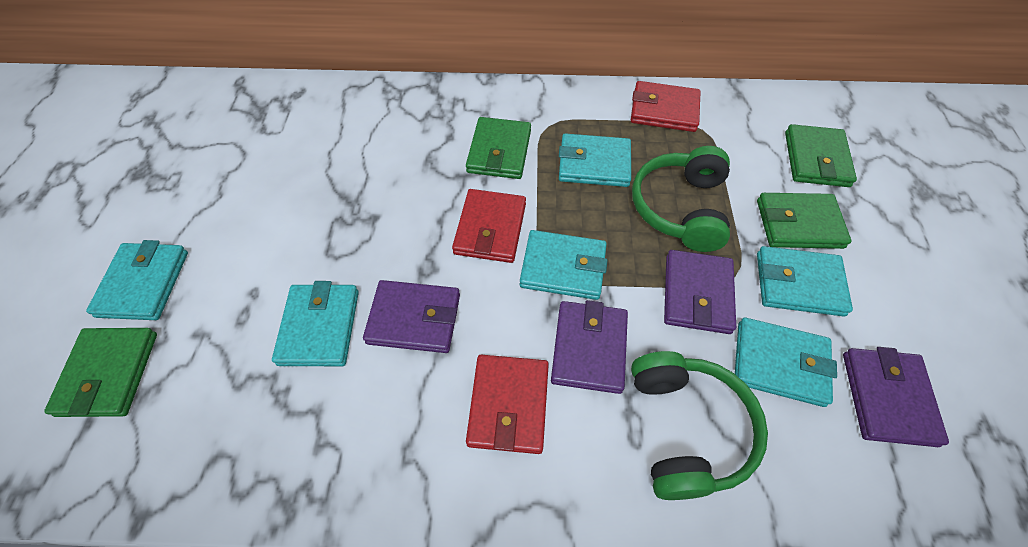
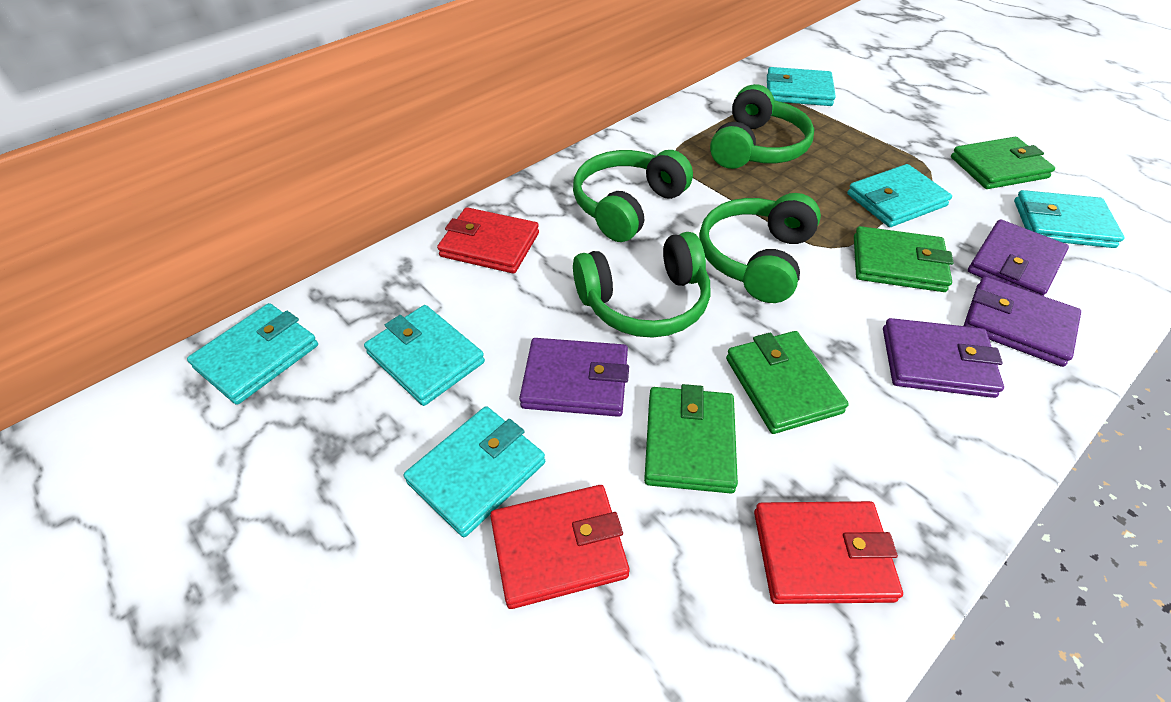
green headphones: 2 -> 4

